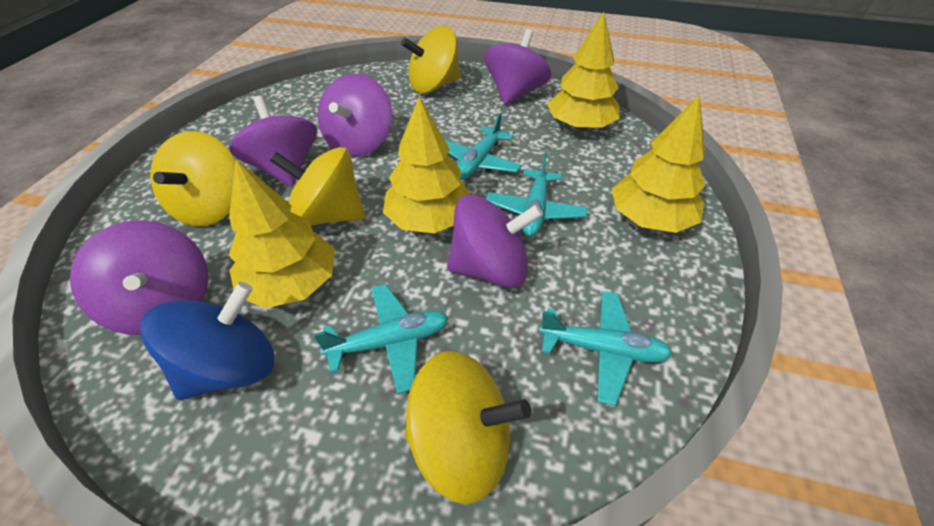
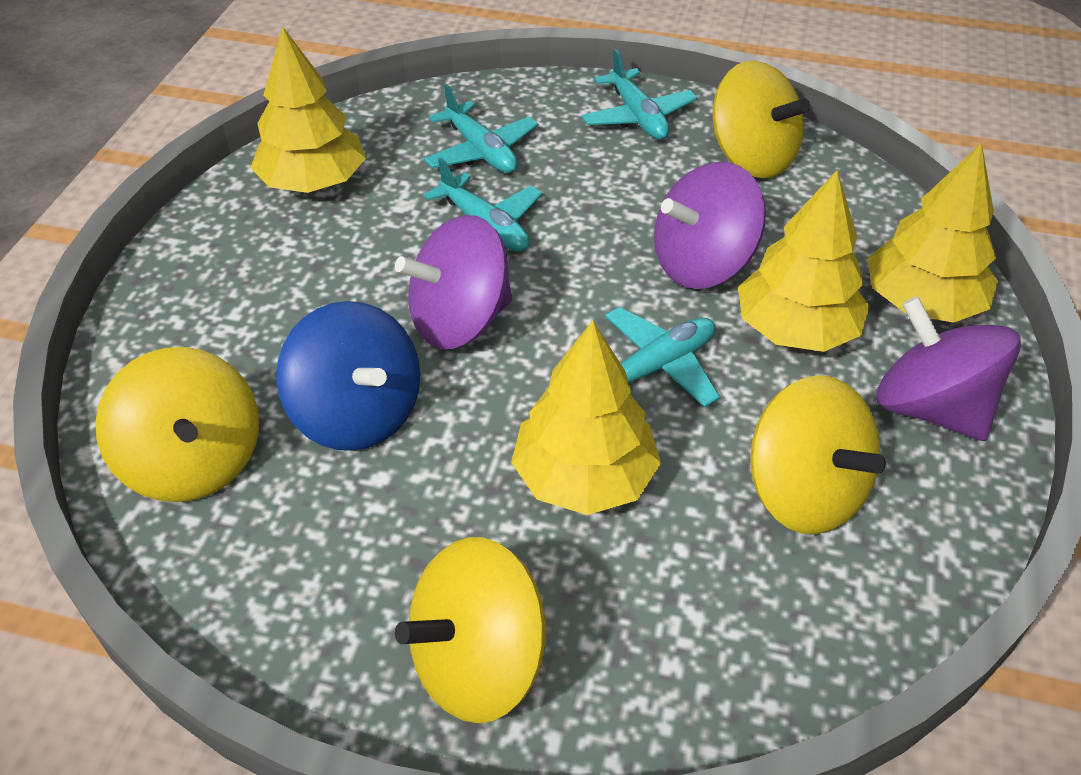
purple spinning top: 5 -> 3

